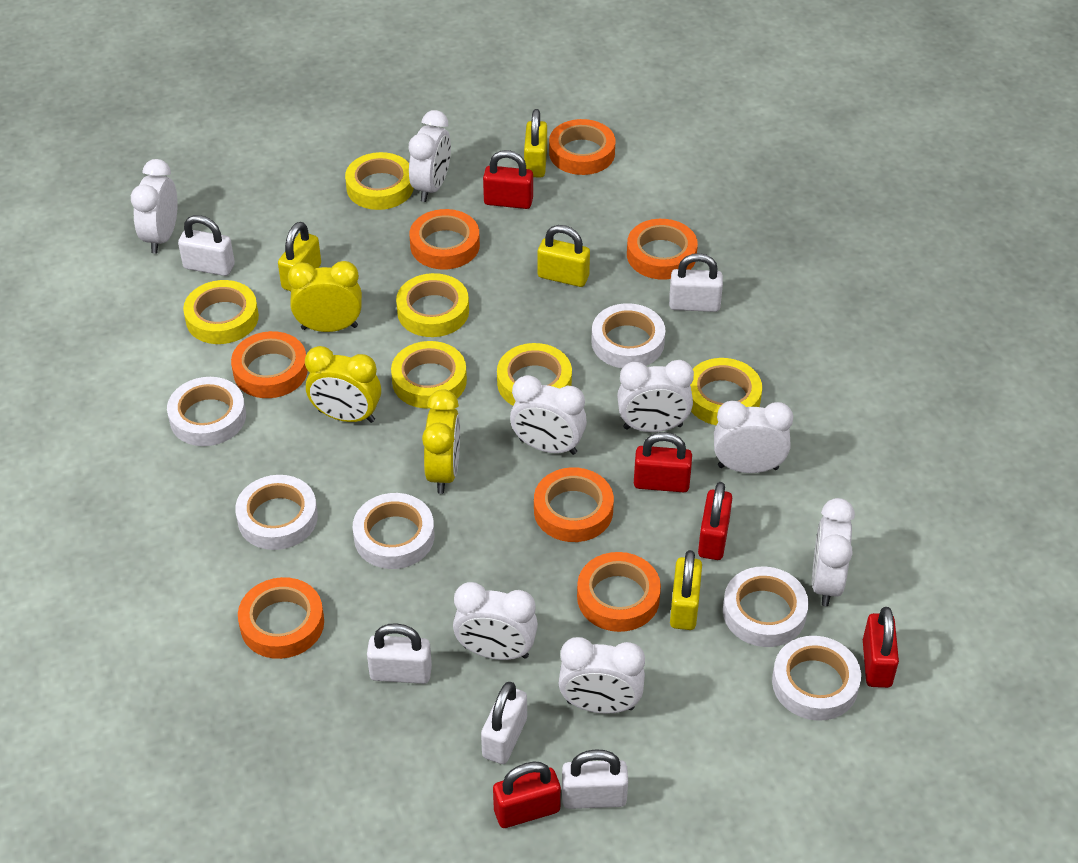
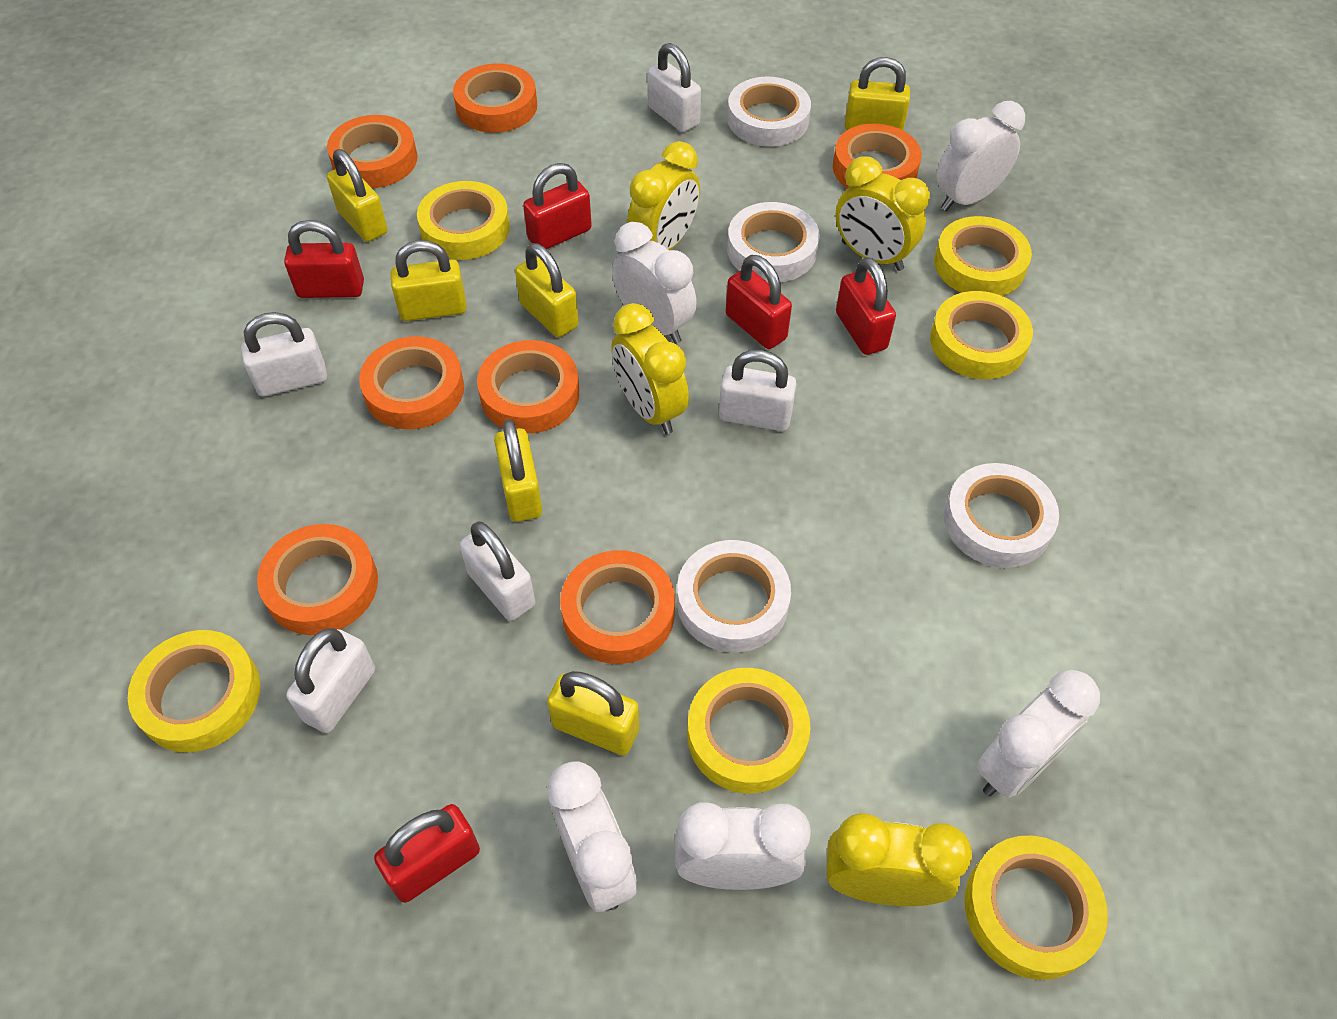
white clock: 8 -> 5
white tape: 6 -> 4
yellow clock: 3 -> 4
yellow padlock: 4 -> 6

